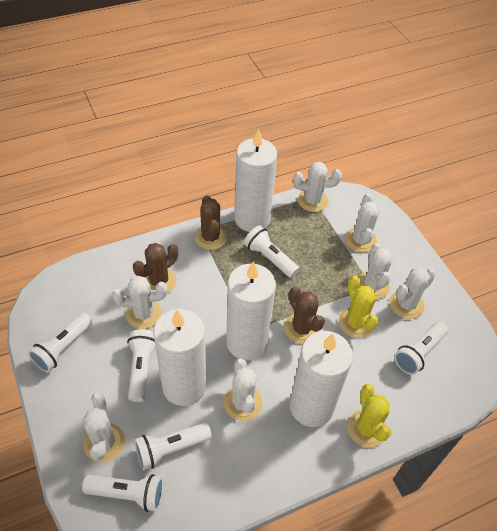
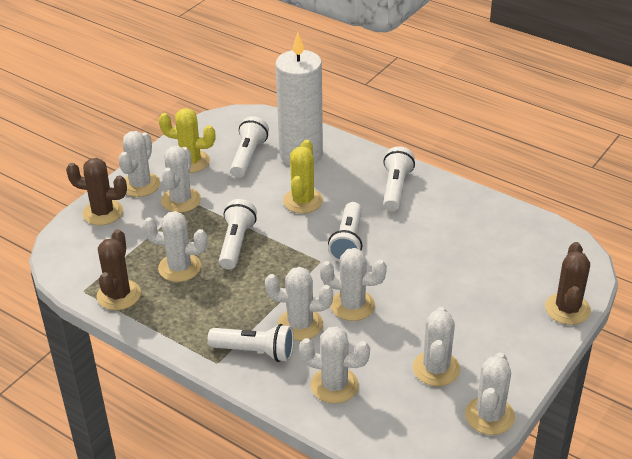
white cactus: 7 -> 8
white candle: 4 -> 1
white flashlight: 6 -> 5

